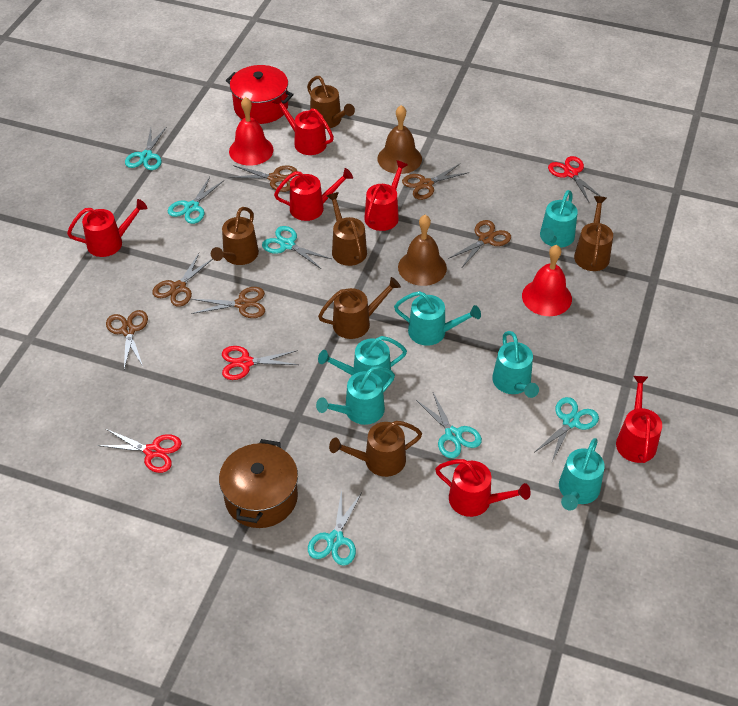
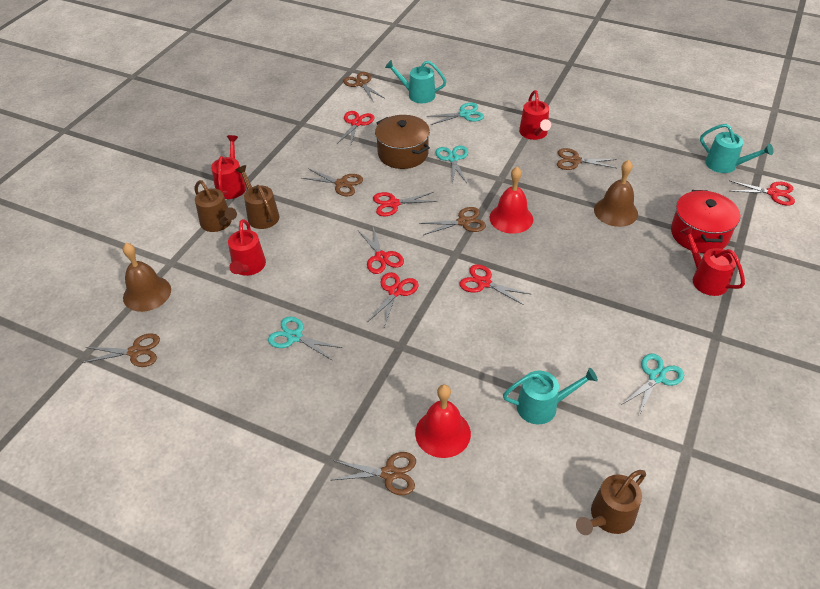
brown watering can: 6 -> 3
red scissors: 3 -> 6
red watering can: 6 -> 4
turquoise scissors: 6 -> 4
turquoise watering can: 6 -> 3

